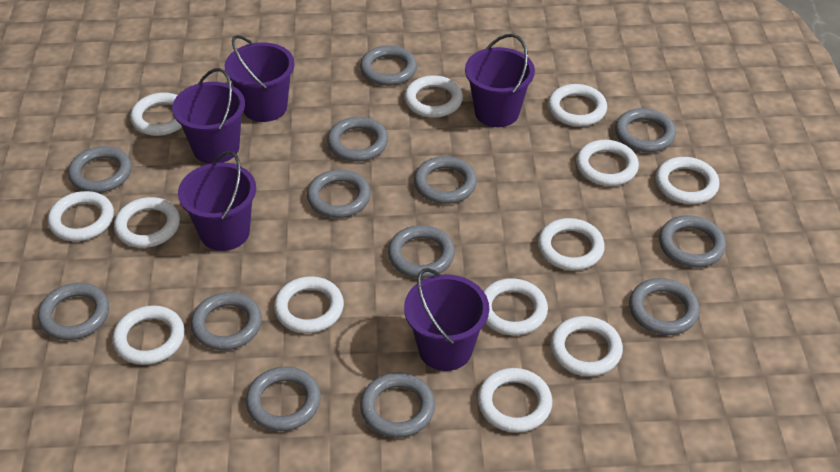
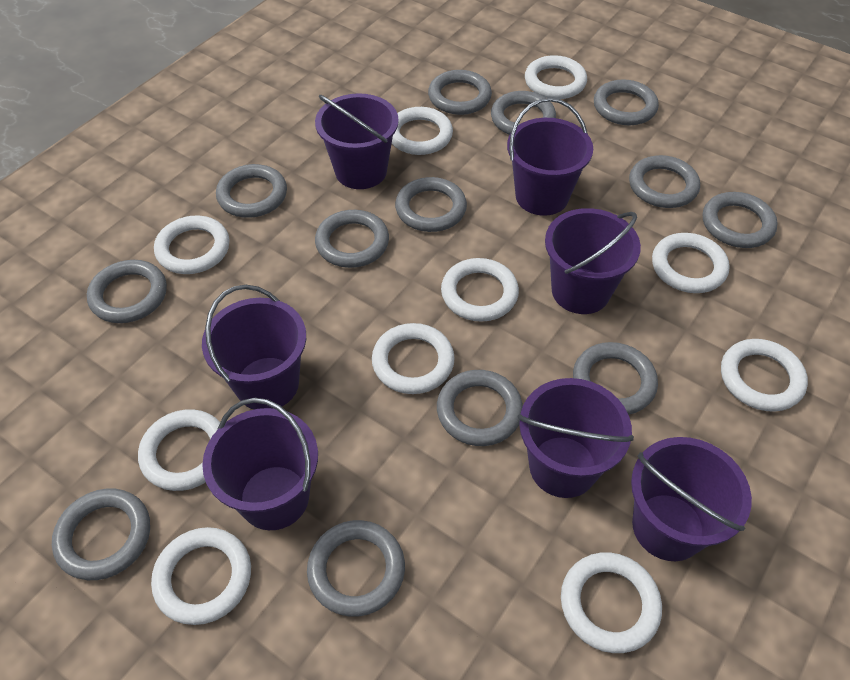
purple bucket: 5 -> 7
white ring: 13 -> 10

